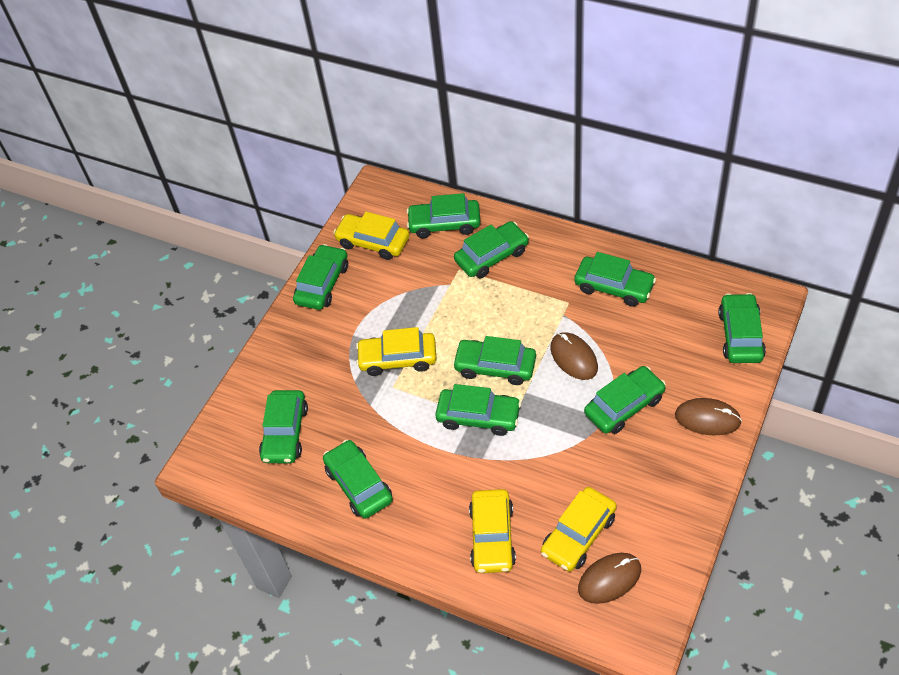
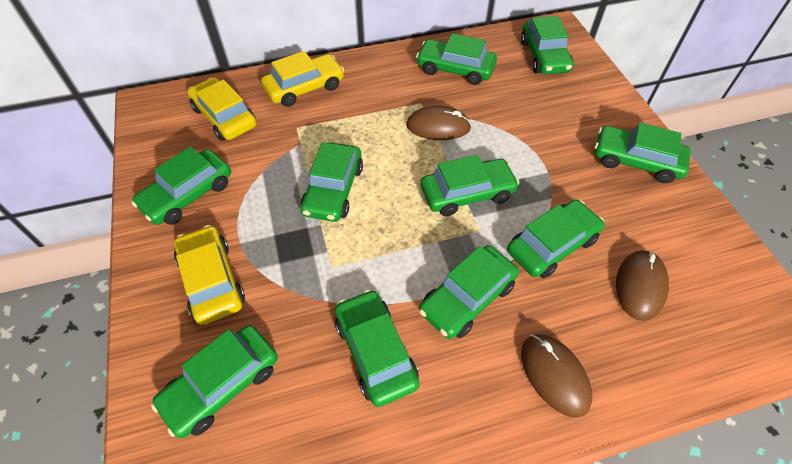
yellow car: 4 -> 3

